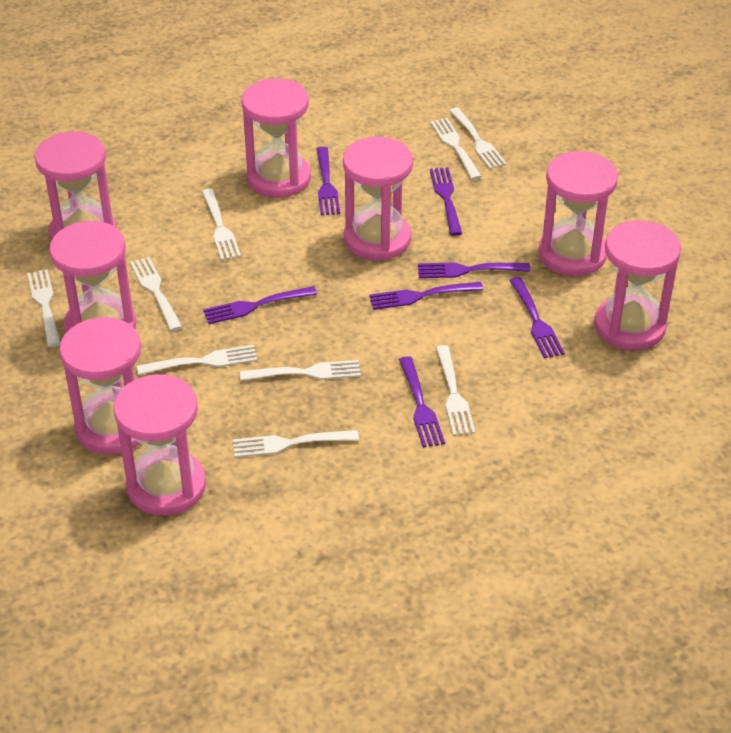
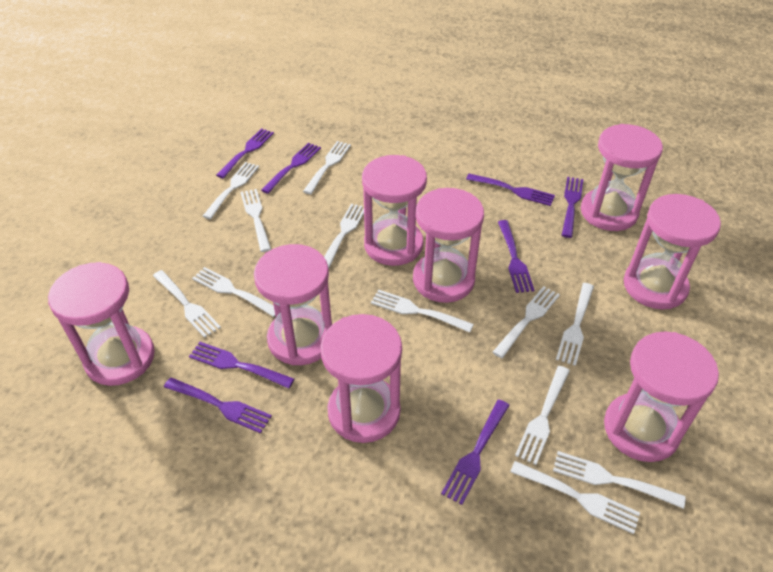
purple fork: 7 -> 8
white fork: 9 -> 12

